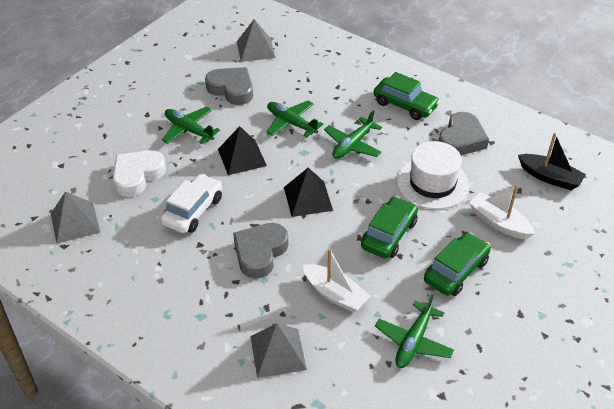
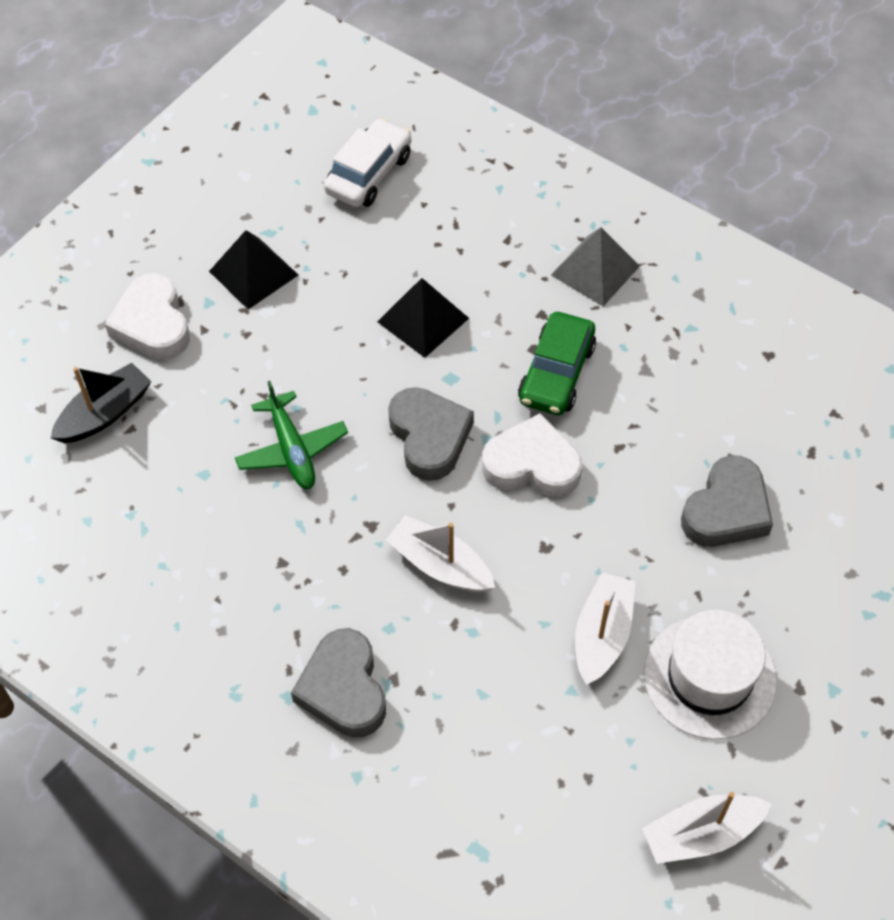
green car: 3 -> 1
green plane: 4 -> 1
grey pyramid: 3 -> 1
white boat: 2 -> 3
white heart: 1 -> 2

